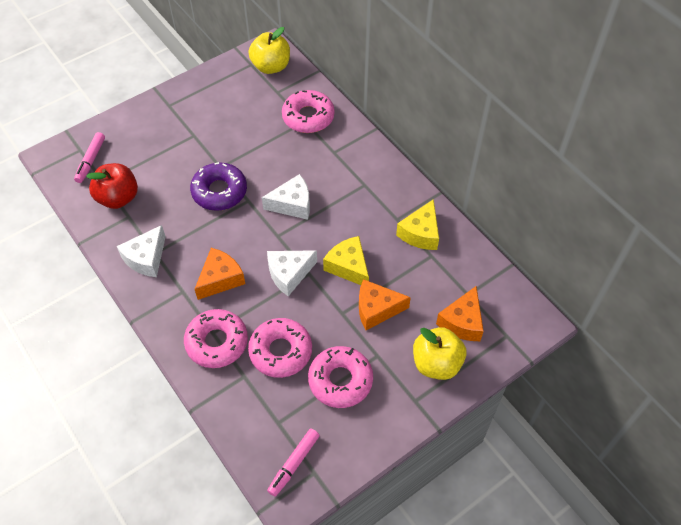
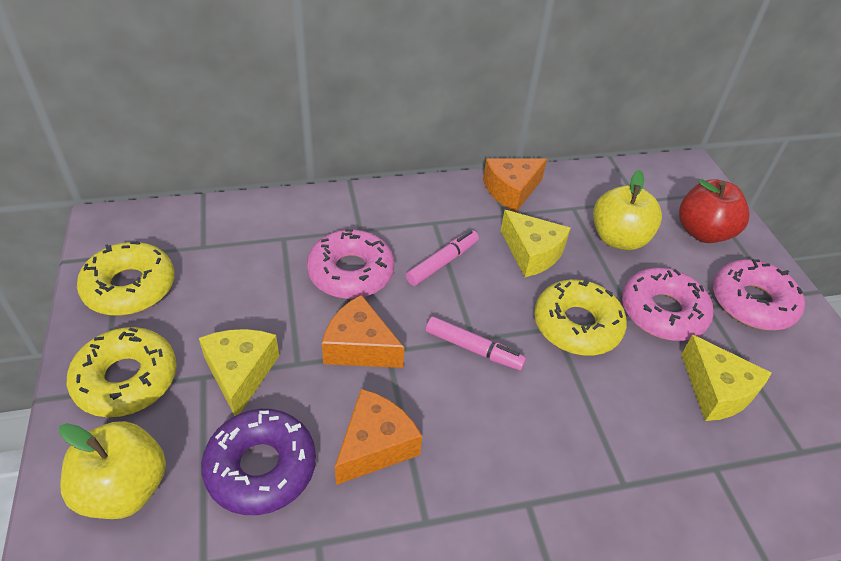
pink donut: 4 -> 3
white cheese: 3 -> 0
yellow cheese: 2 -> 3
yellow donut: 0 -> 3

